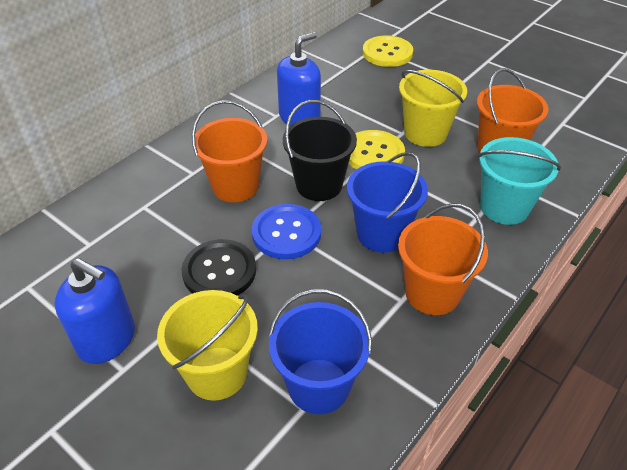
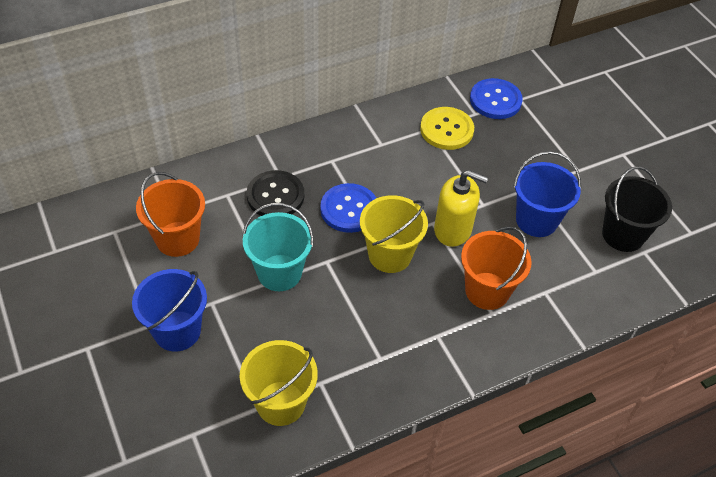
blue button: 1 -> 2
blue soap dispenser: 2 -> 0
orange bucket: 3 -> 2
yellow button: 2 -> 1
yellow soap dispenser: 0 -> 1

